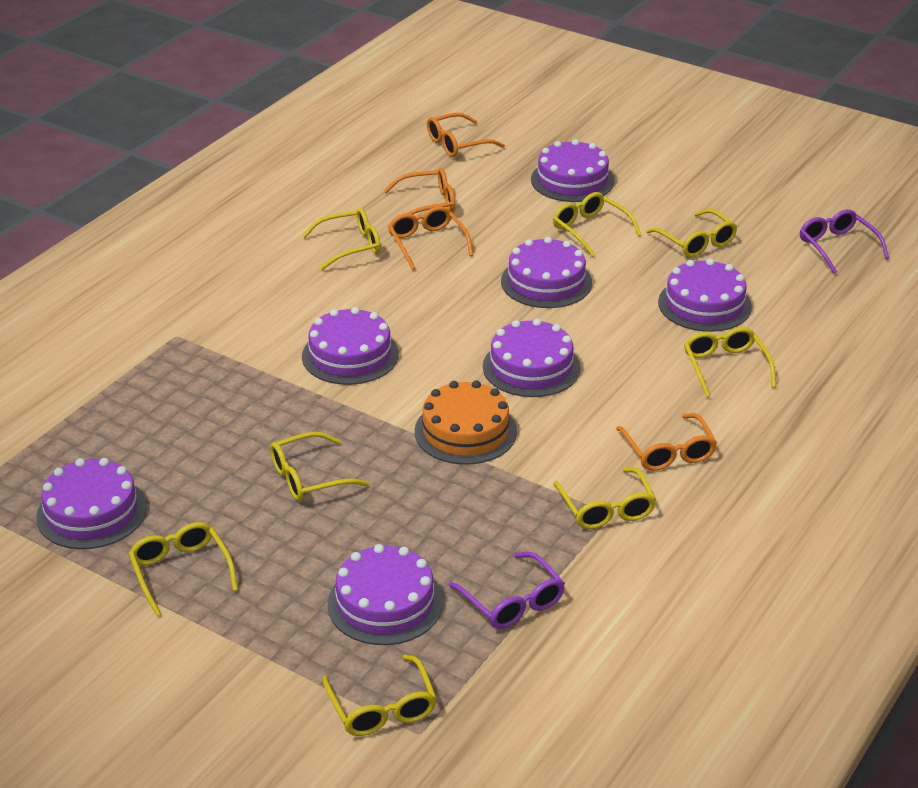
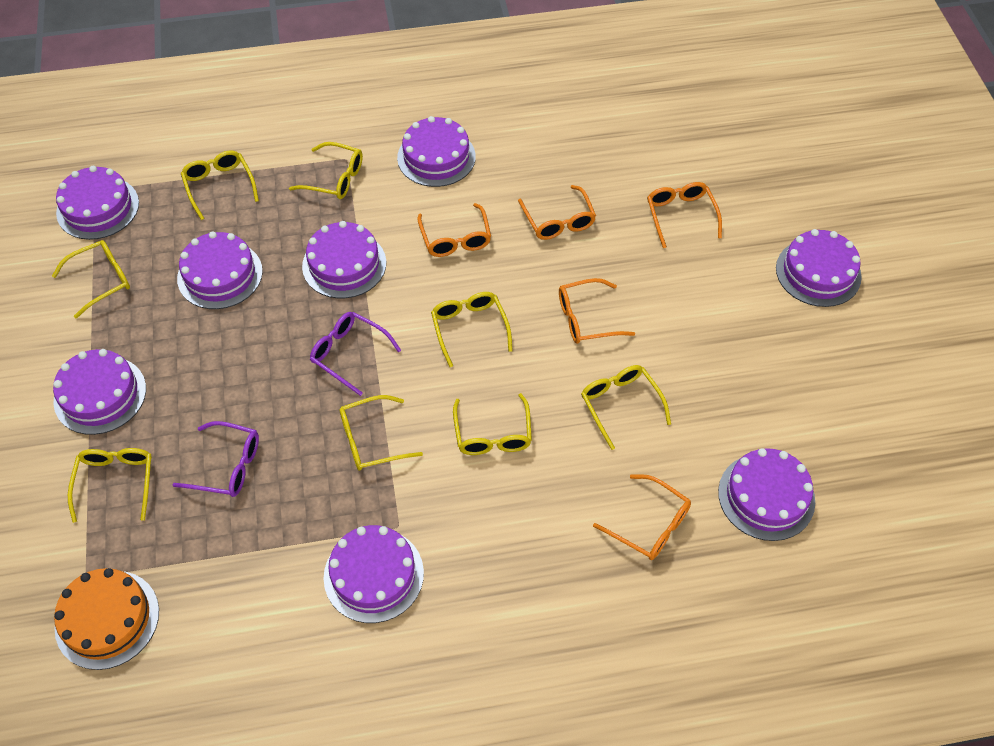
orange glasses: 4 -> 5
purple cake: 7 -> 8

